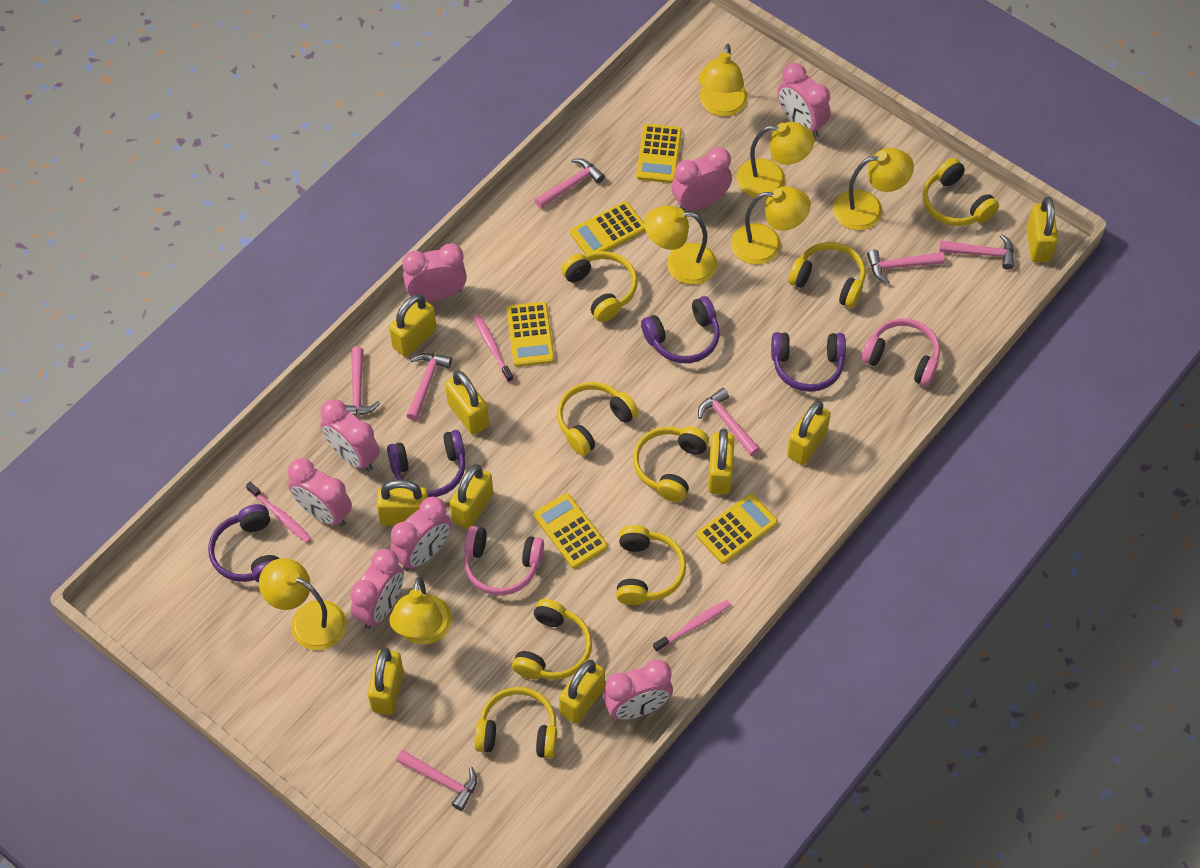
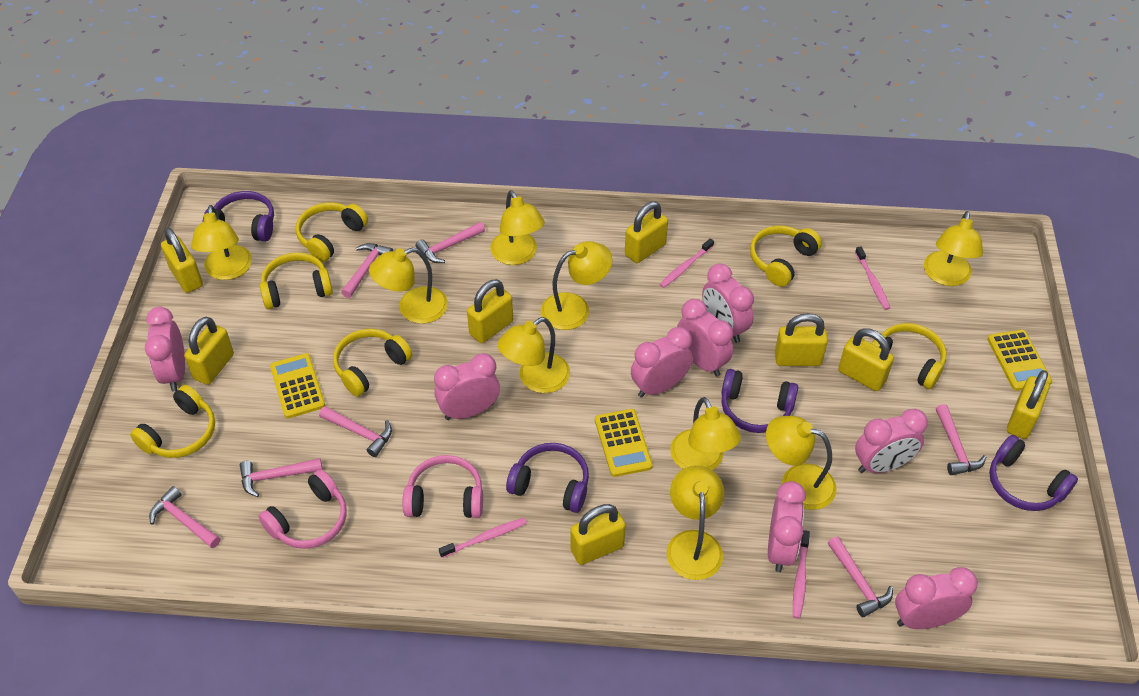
pink toothbrush: 3 -> 4
yellow calculator: 5 -> 3
yellow headphones: 8 -> 6
yellow lamp: 7 -> 9
yellow padlock: 9 -> 8

